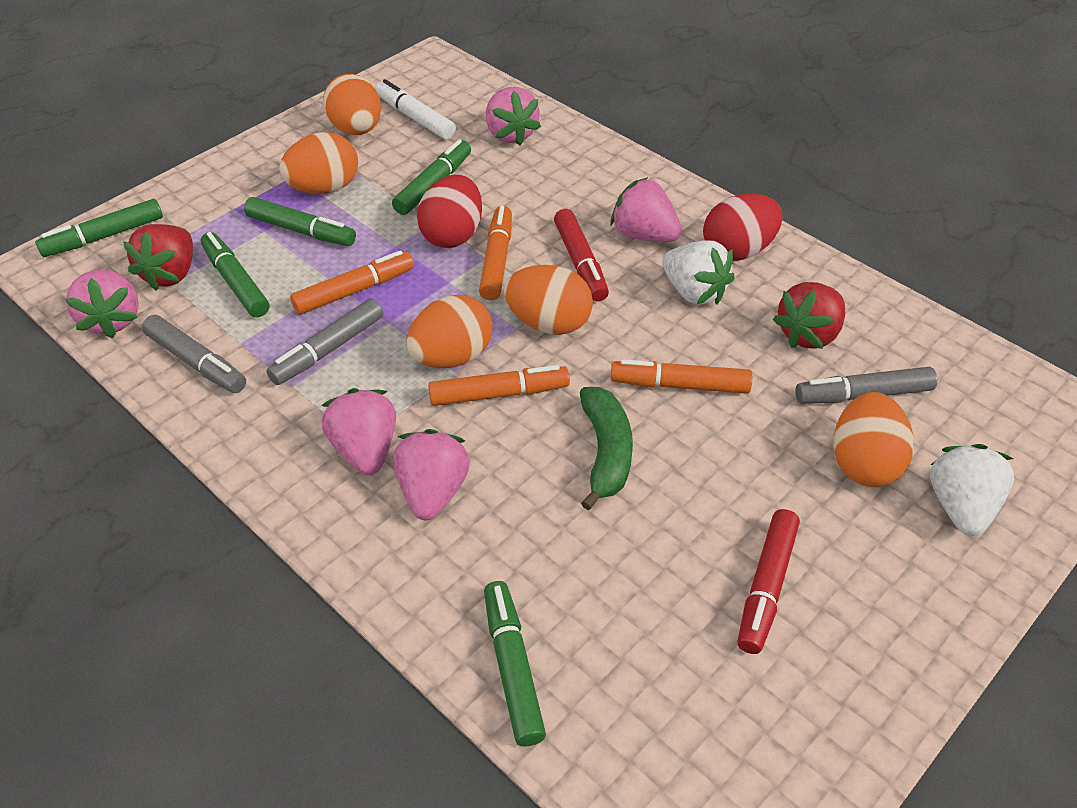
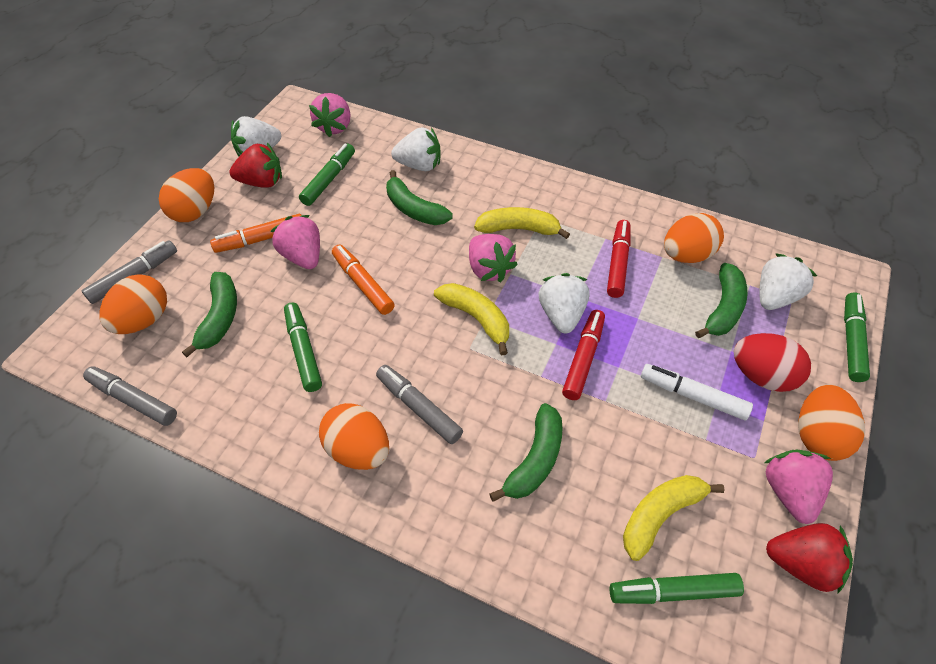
green banana: 1 -> 4
green marker: 5 -> 4
orange marker: 4 -> 2
pink strawberry: 5 -> 4
red egg: 2 -> 1
white strawberry: 2 -> 4
yellow banana: 0 -> 3

